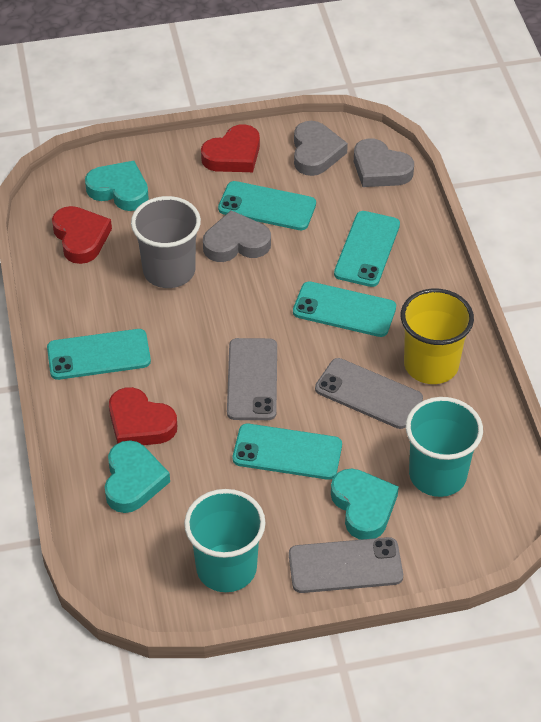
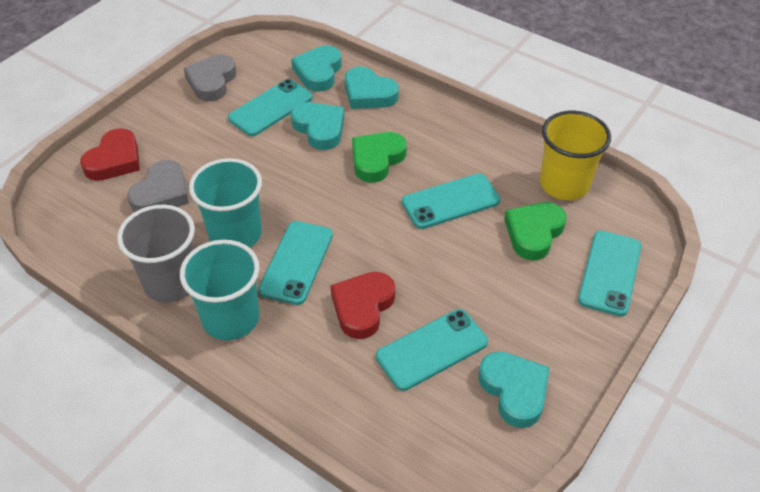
green heart: 0 -> 2
grey heart: 3 -> 2
grey phone: 3 -> 0
red heart: 3 -> 2
turquoise heart: 3 -> 4

